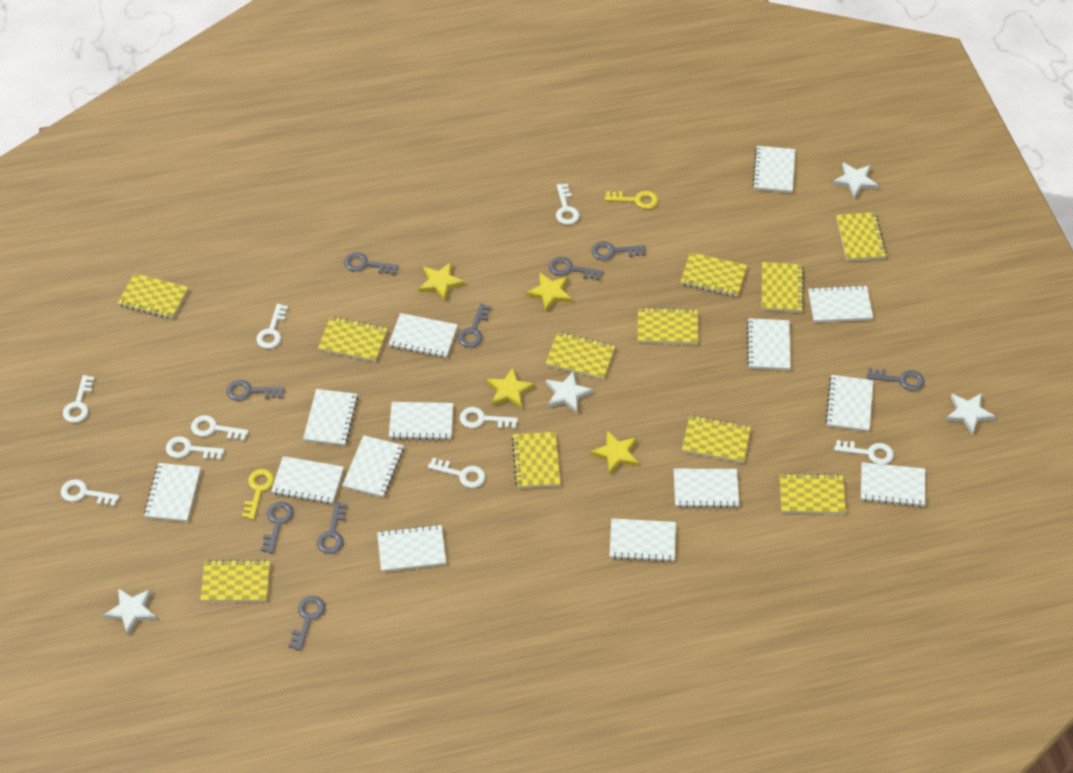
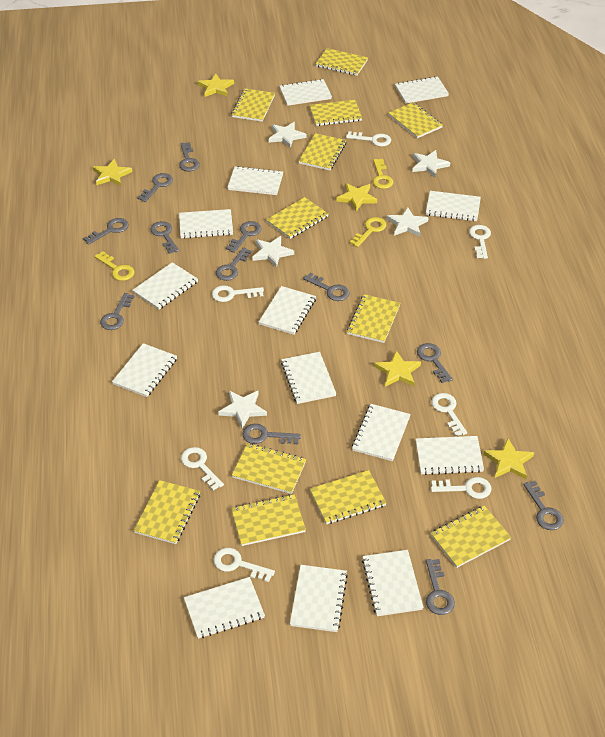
grey key: 9 -> 12
white key: 9 -> 7
white star: 4 -> 5
yellow key: 2 -> 3
yellow notebook: 11 -> 12
yellow star: 4 -> 5

